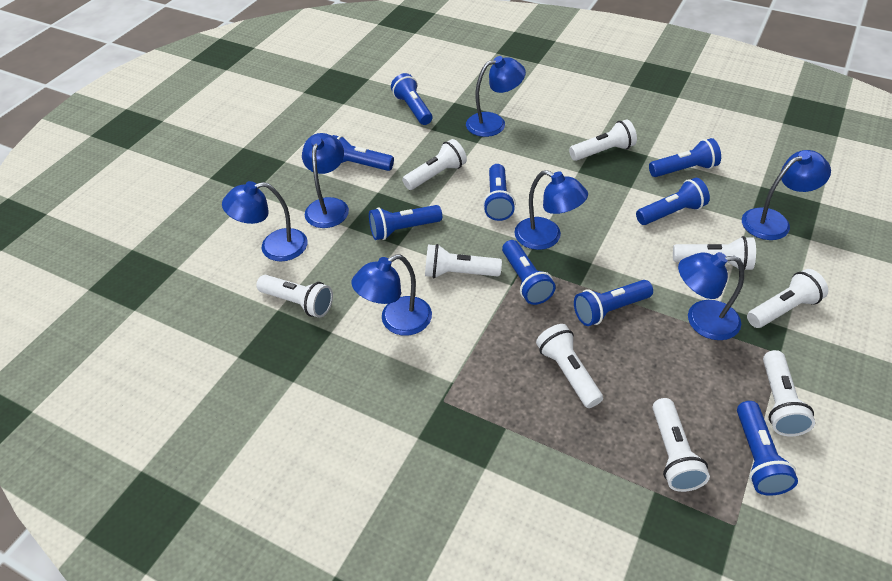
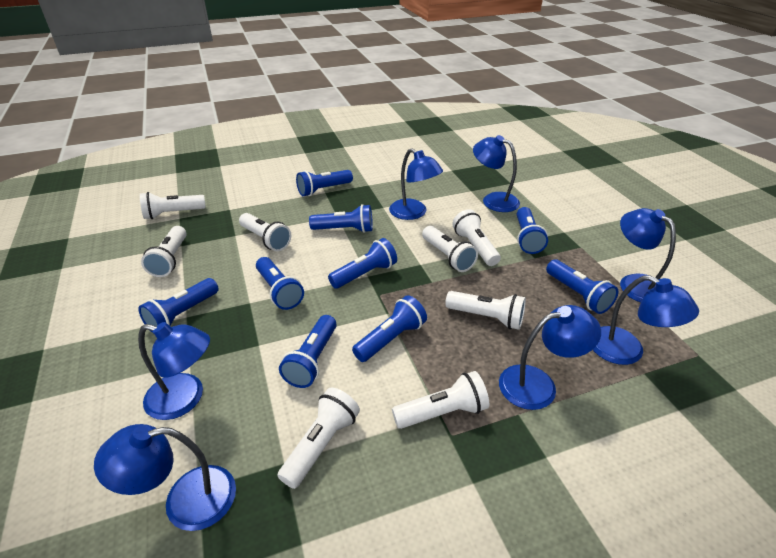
white flashlight: 9 -> 8

